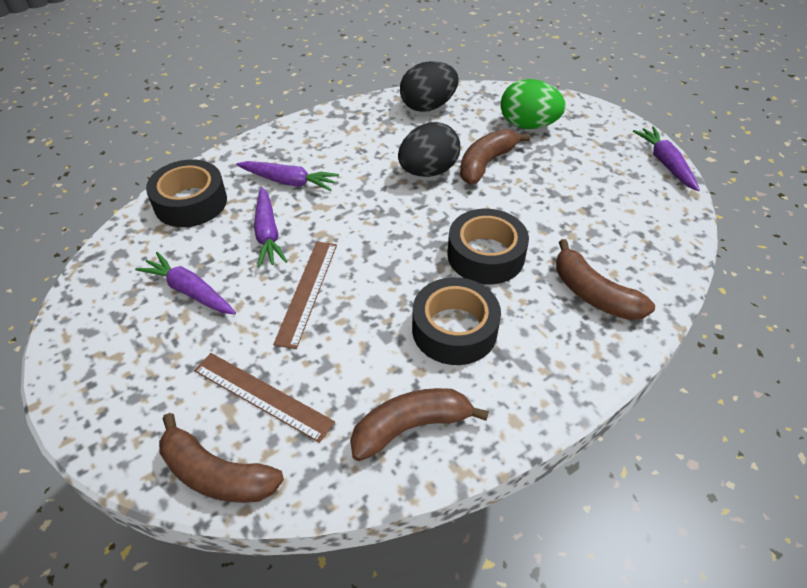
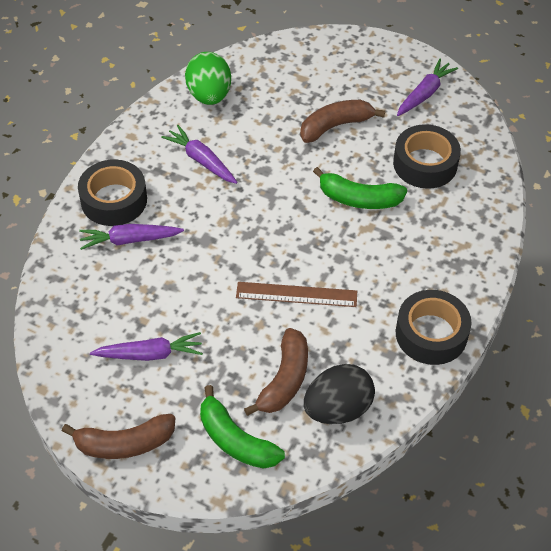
black egg: 2 -> 1
brown banana: 4 -> 3
brown ruler: 2 -> 1
green banana: 0 -> 2

